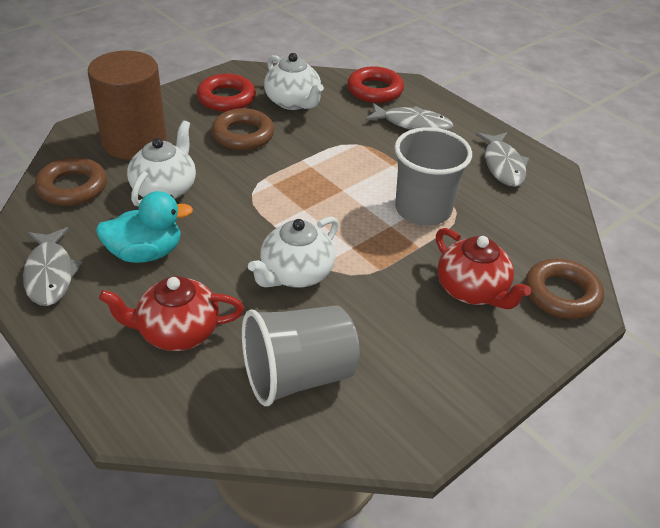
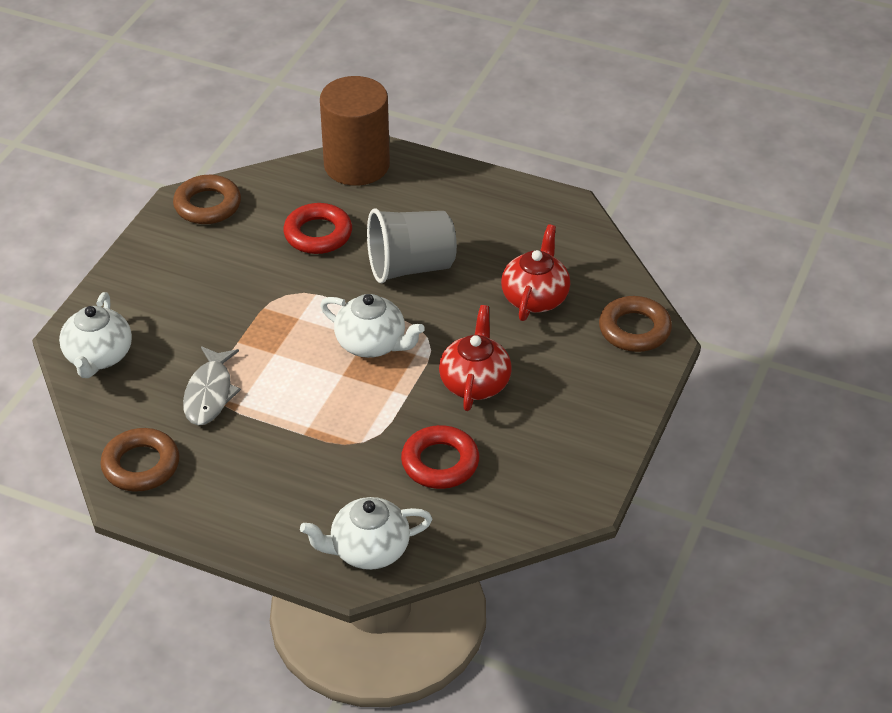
grey cup: 2 -> 1
grey fish: 3 -> 1
turquoise duck: 1 -> 0

